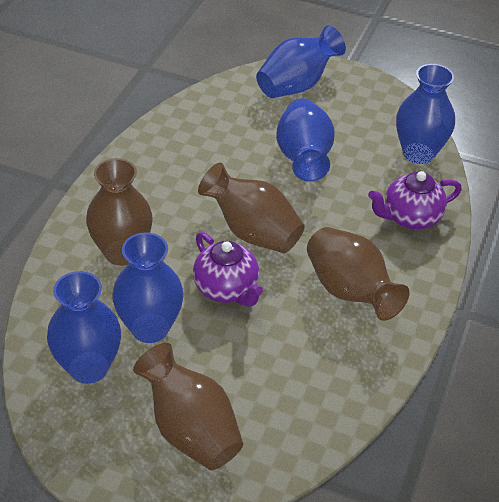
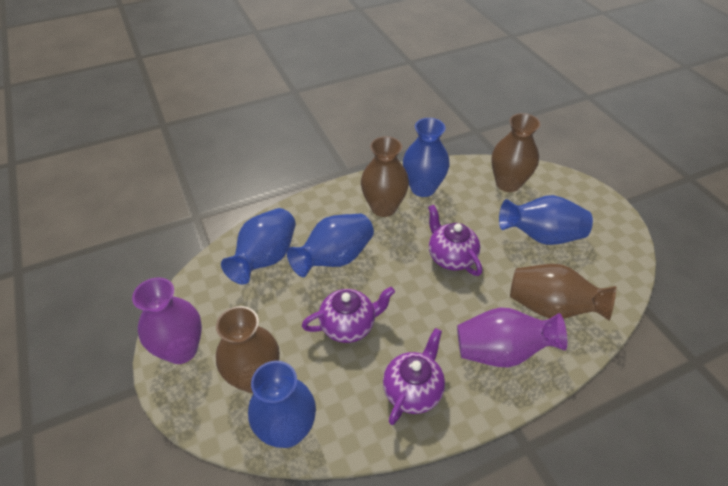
purple teapot: 2 -> 3
purple vase: 0 -> 2

